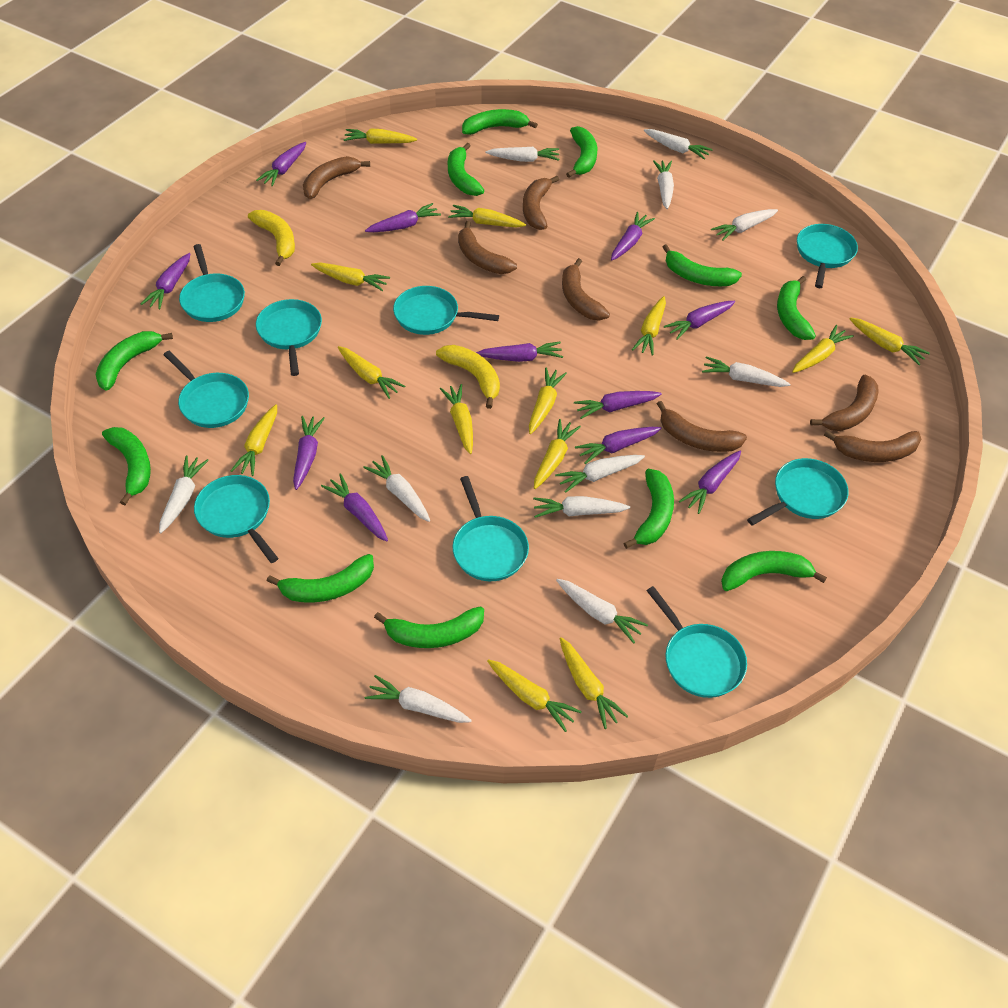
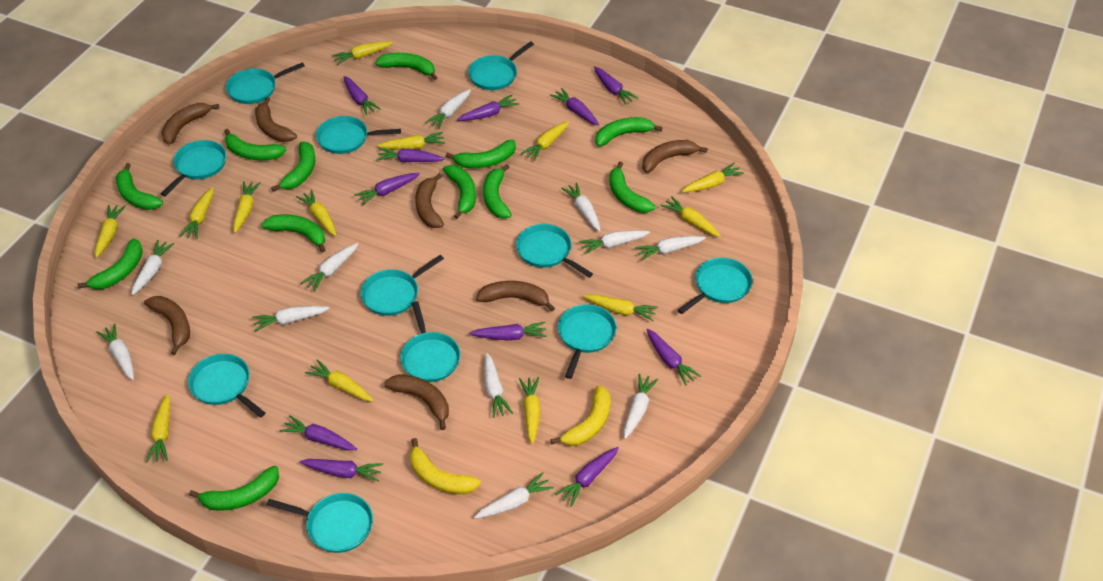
green banana: 11 -> 12
turquoise pan: 9 -> 11

